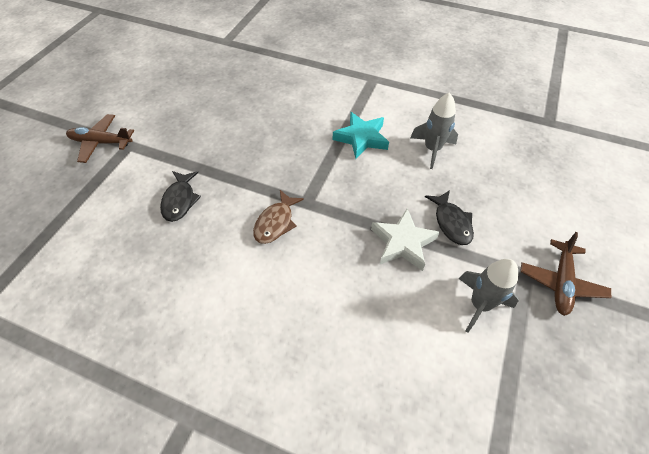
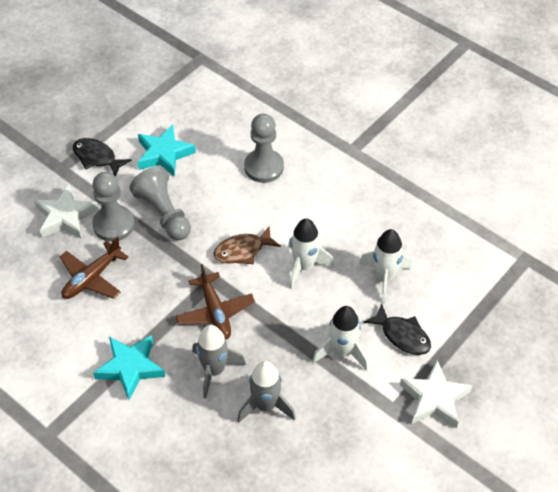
grey pawn: 0 -> 3
turquoise star: 1 -> 2
white rocket: 0 -> 3
white star: 1 -> 2

